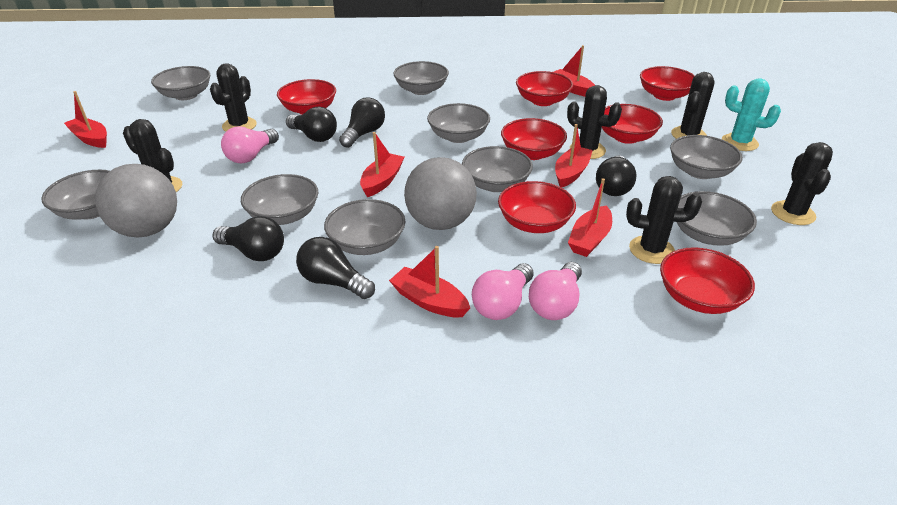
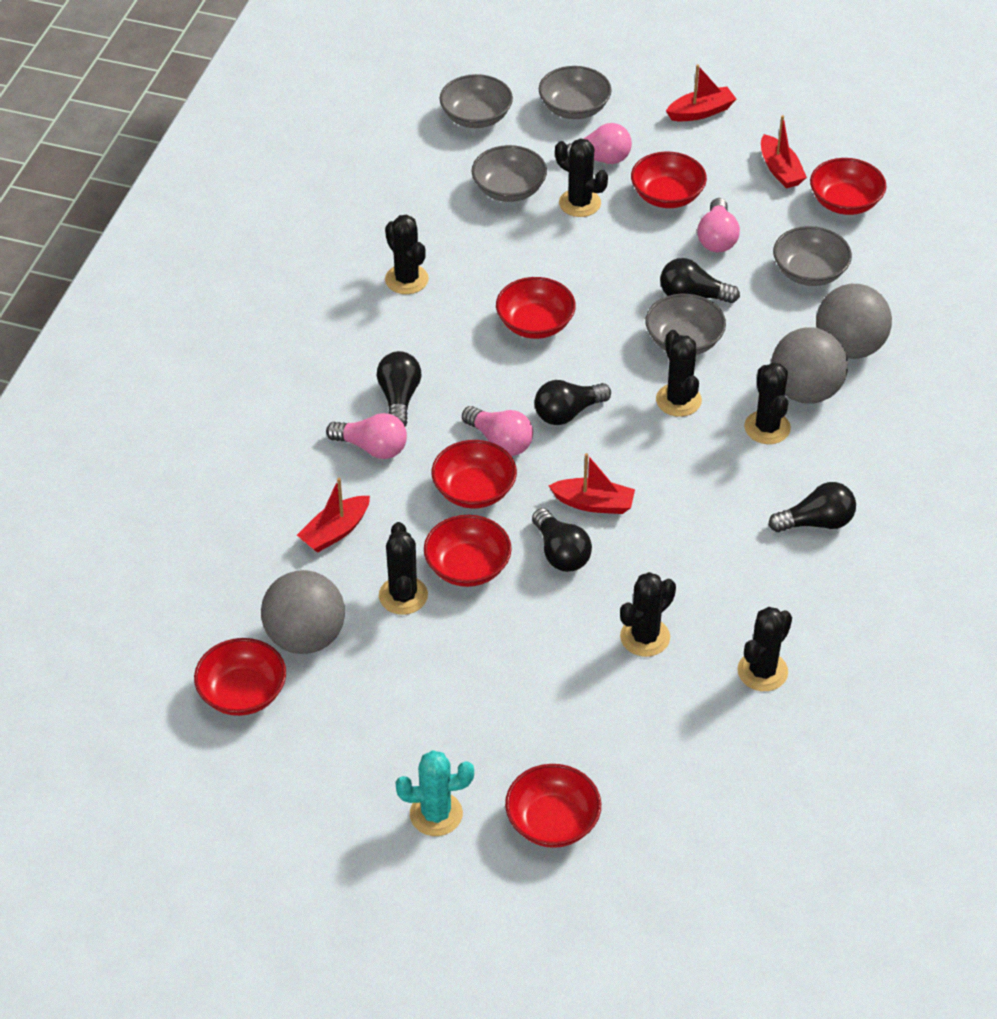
black cactus: 6 -> 7
grey ball: 2 -> 3
grey bowl: 9 -> 5
pink light bulb: 3 -> 4
red boat: 6 -> 4

